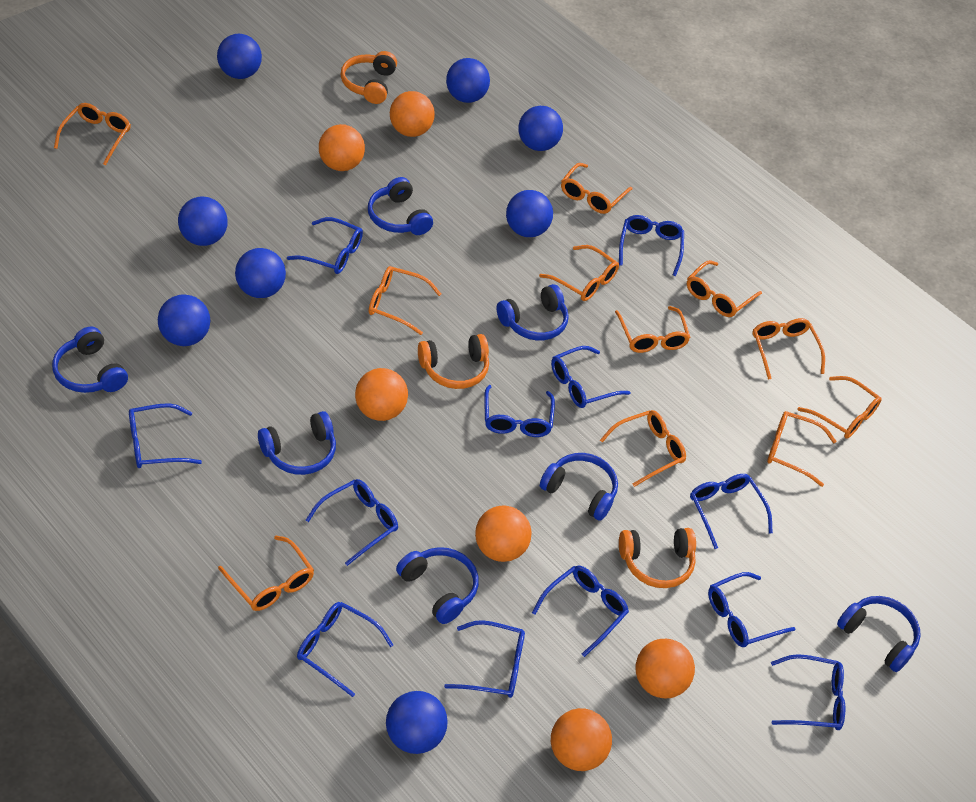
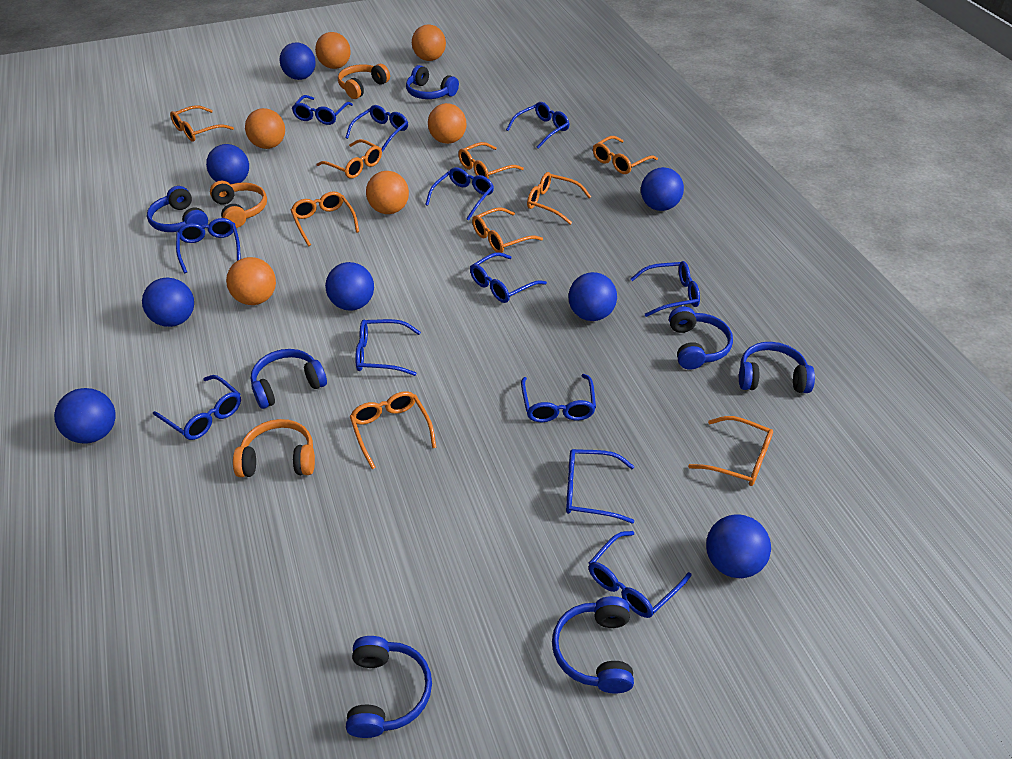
orange glasses: 11 -> 9

